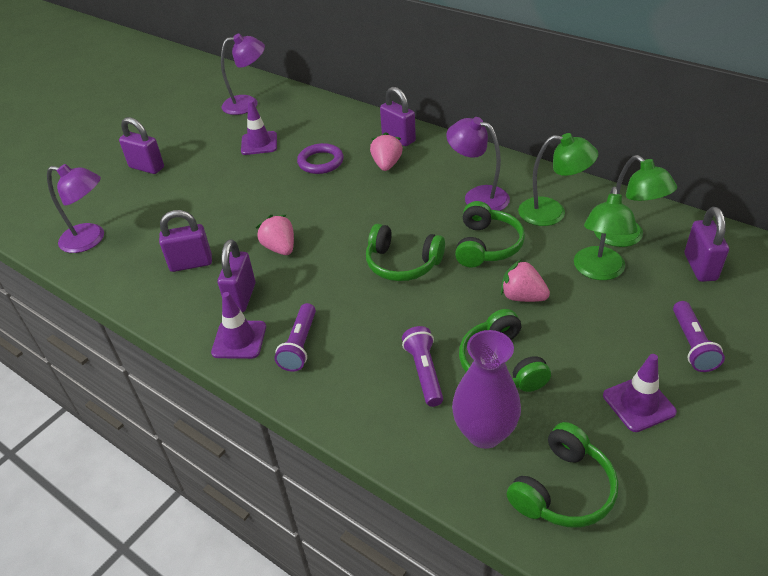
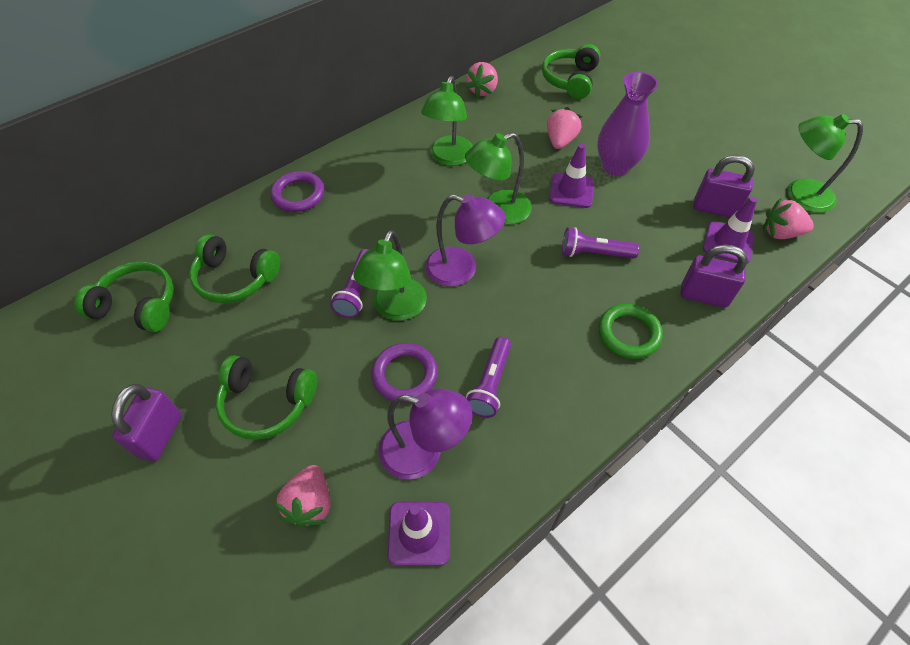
green lamp: 3 -> 4
green ring: 0 -> 1
pink strawberry: 3 -> 4
purple lamp: 3 -> 2
purple padlock: 5 -> 3
purple ring: 1 -> 2

